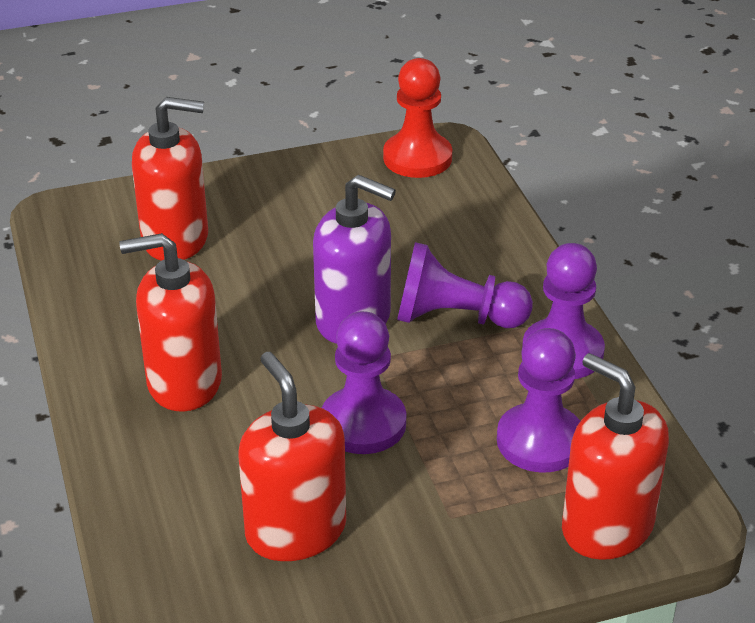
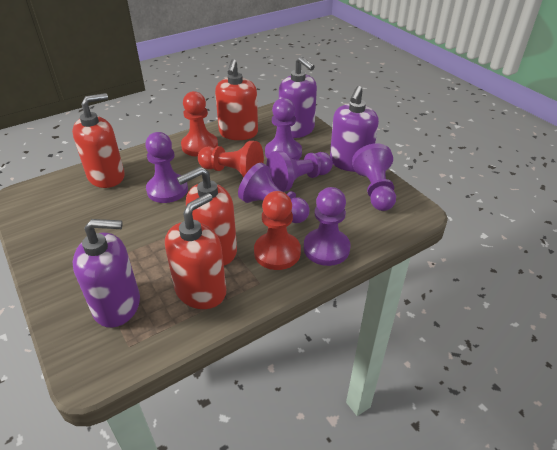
purple pawn: 4 -> 6
purple soap dispenser: 1 -> 3
red pawn: 1 -> 3

